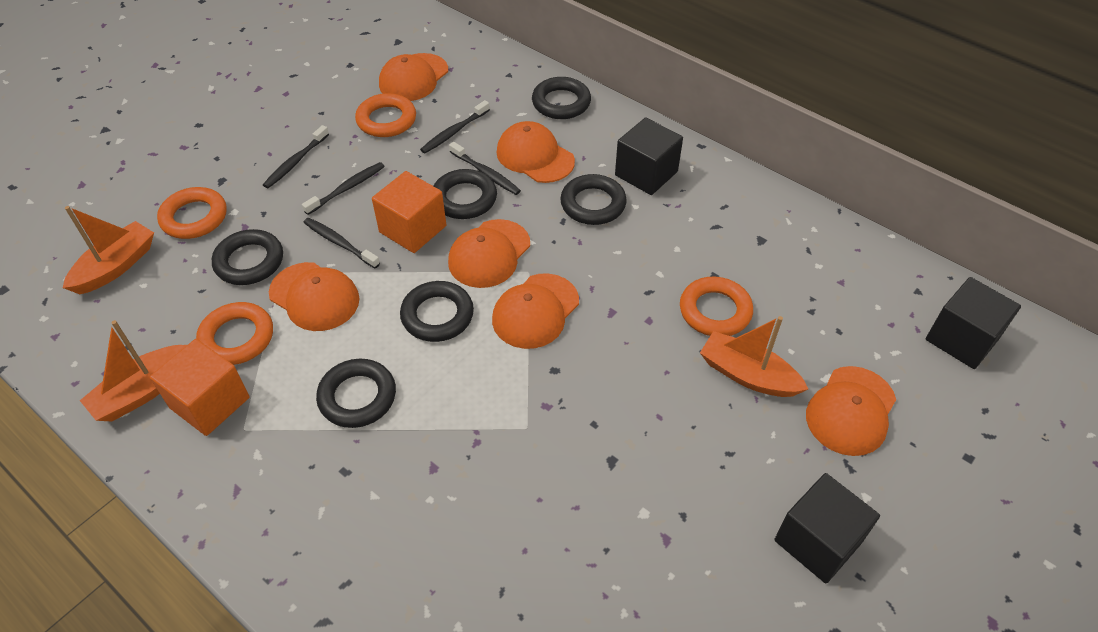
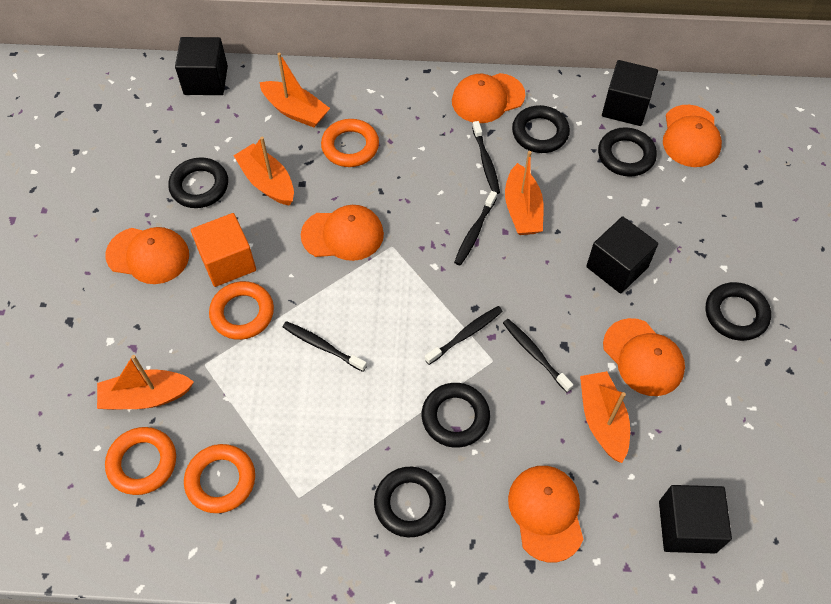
black cube: 3 -> 4
orange boat: 3 -> 5
orange cube: 2 -> 1

